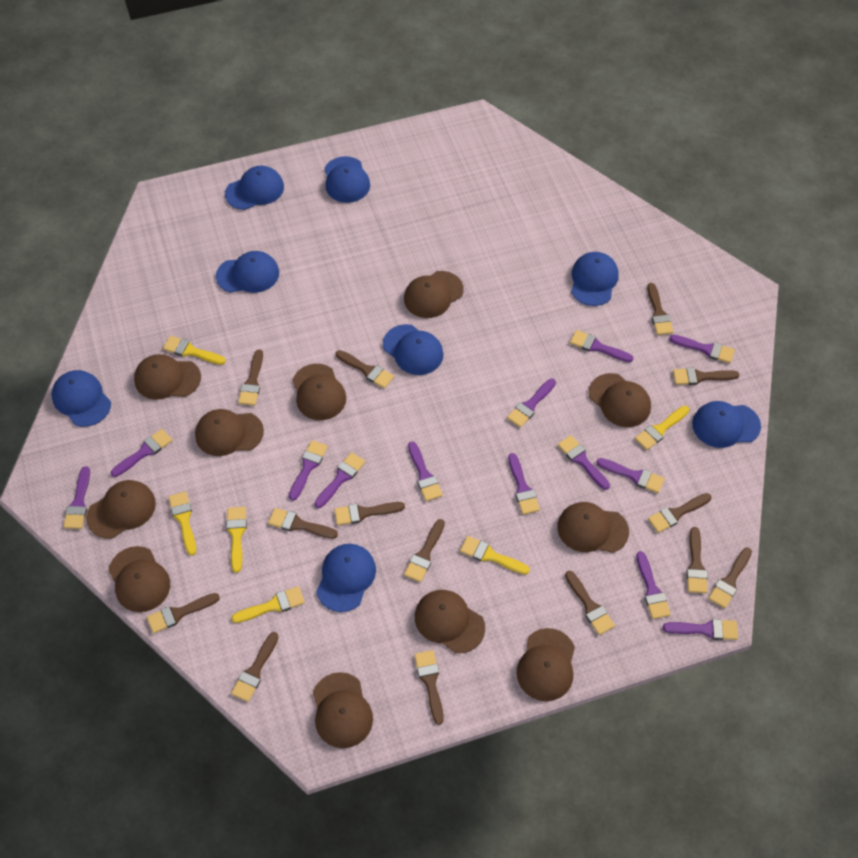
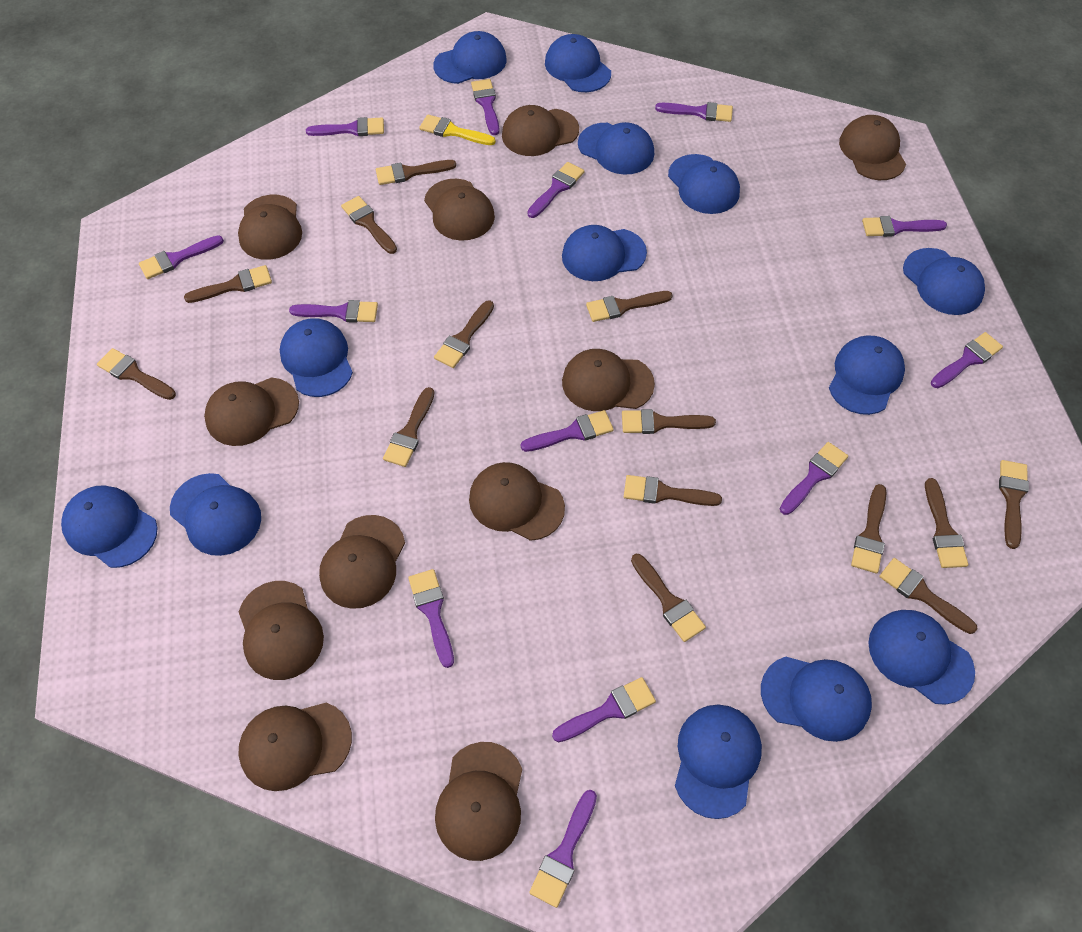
blue cap: 8 -> 13
yellow brush: 6 -> 1

